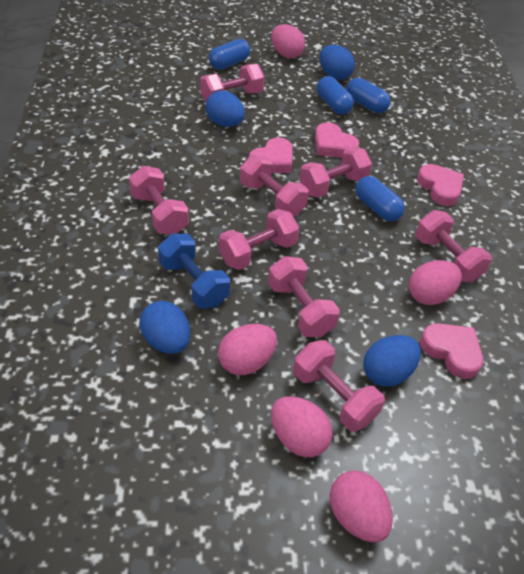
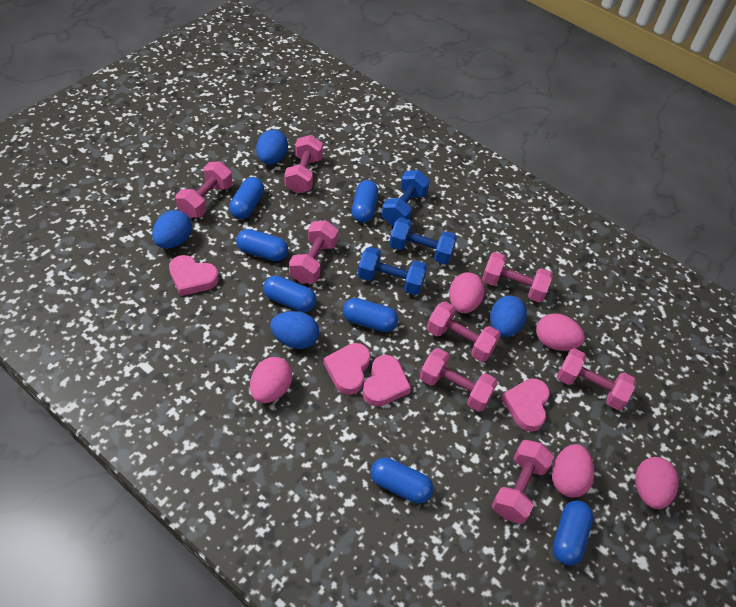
blue capsule: 4 -> 7
blue dumbbell: 1 -> 3

